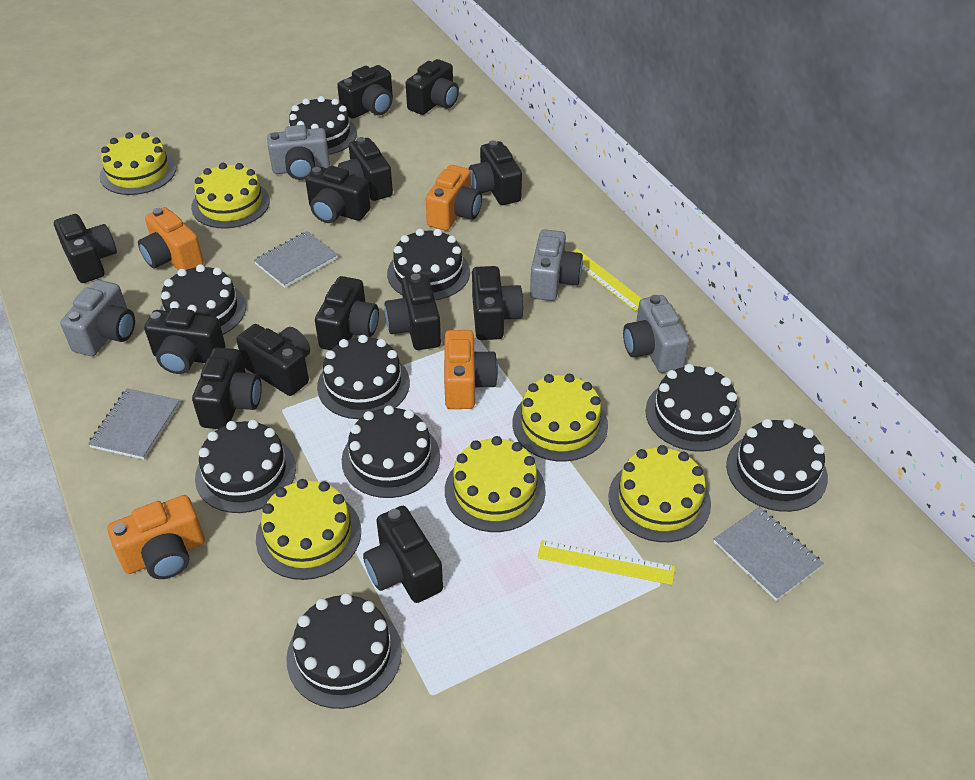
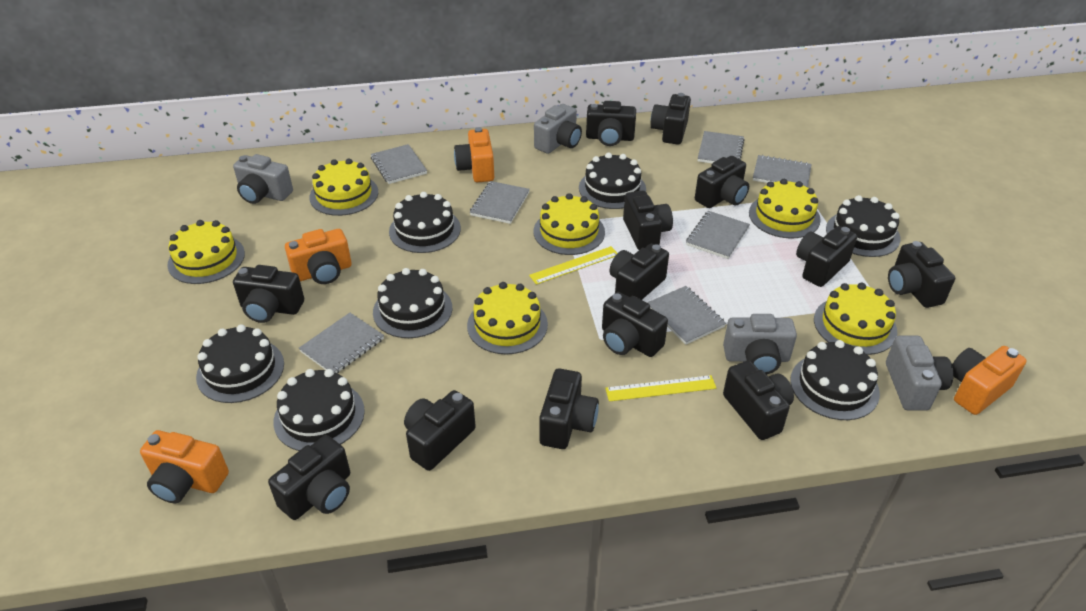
black cake: 9 -> 7
grey notebook: 3 -> 7

